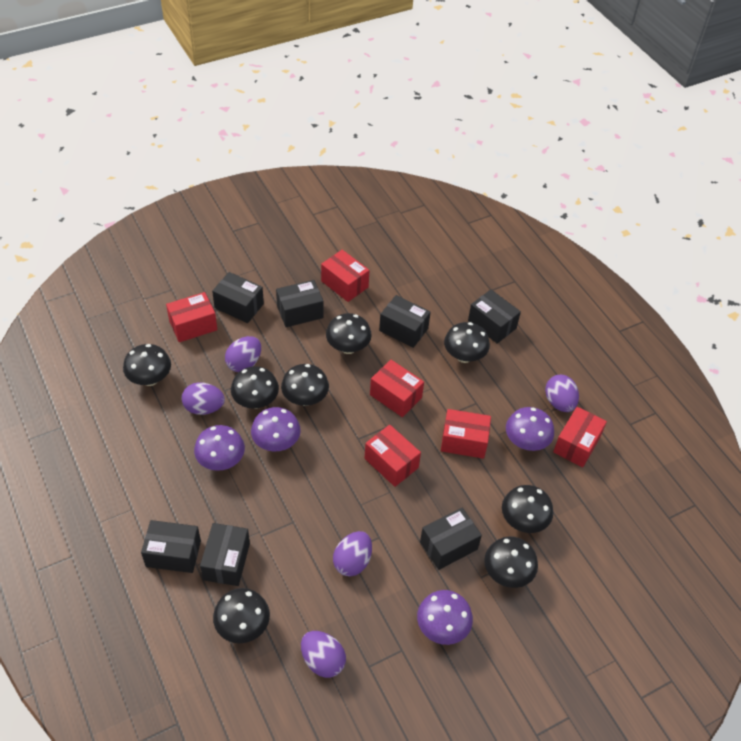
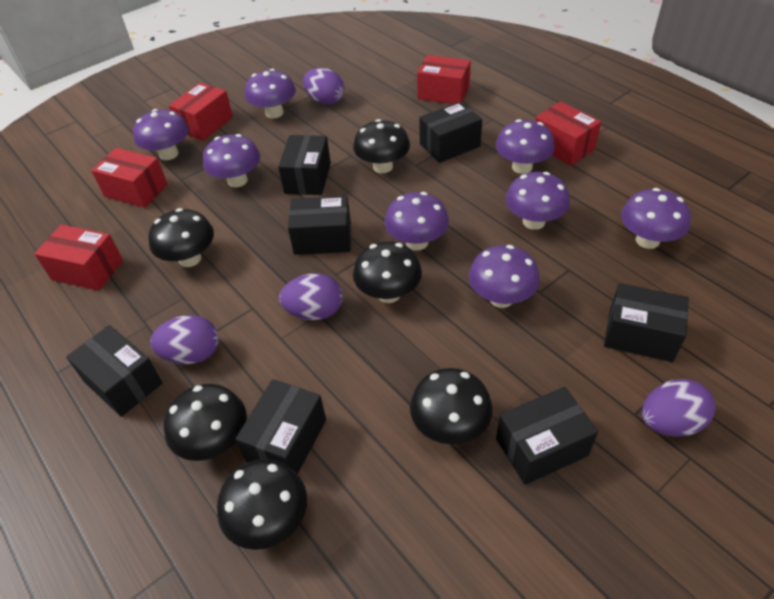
black mushroom: 8 -> 6
purple egg: 5 -> 4
purple mushroom: 4 -> 8
red box: 6 -> 5

